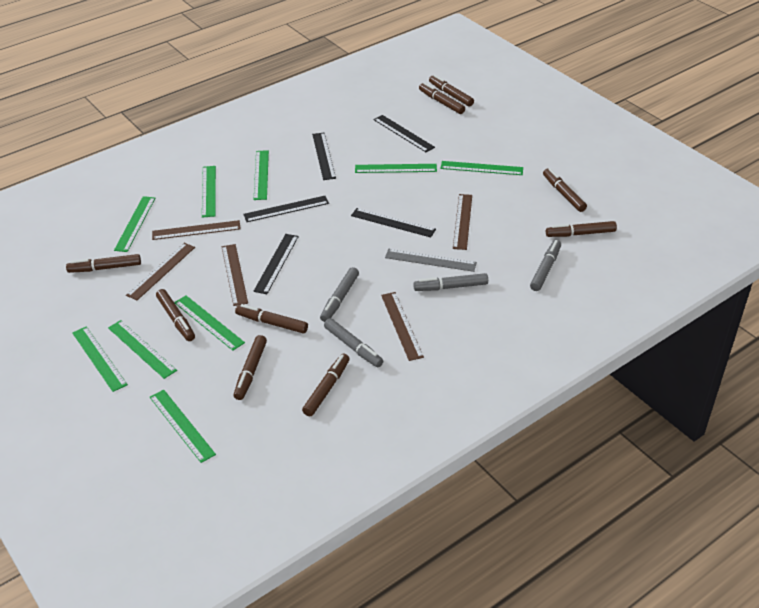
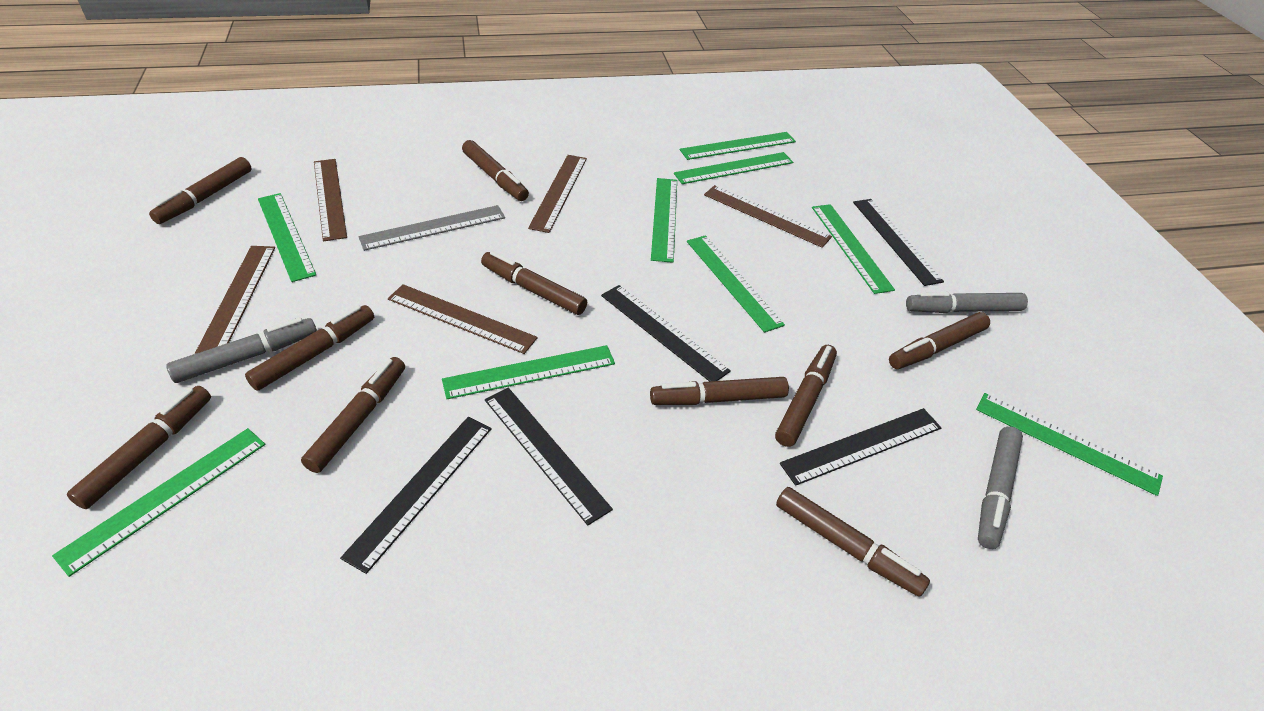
brown marker: 9 -> 10
grey marker: 4 -> 3

